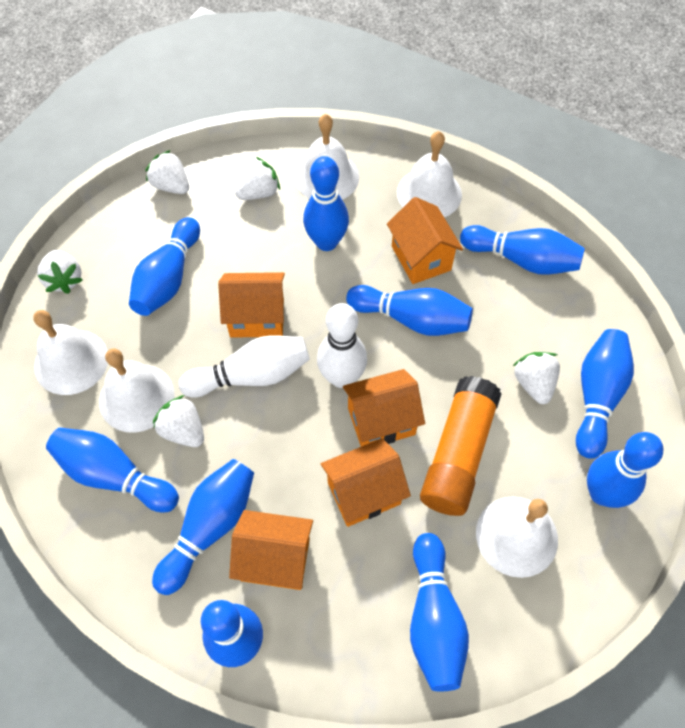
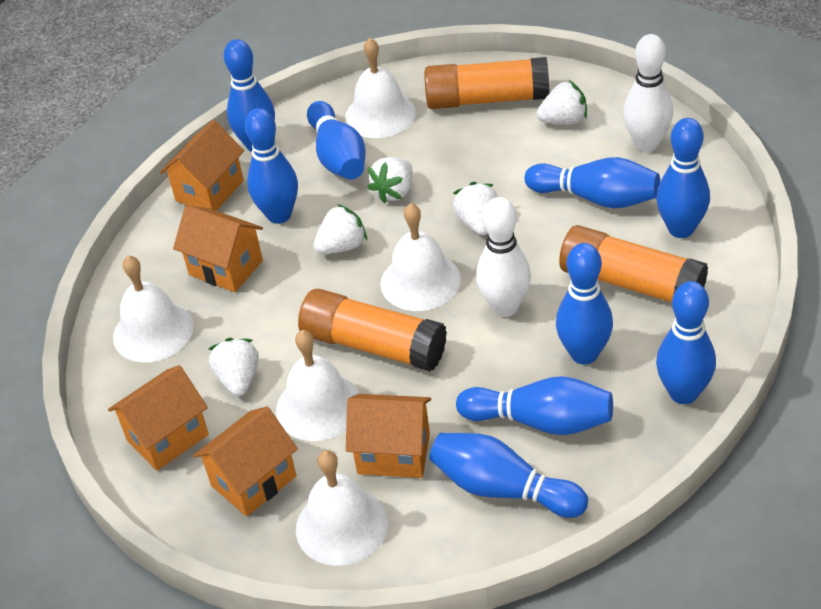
blue bowling pin: 10 -> 9
orange glue stick: 1 -> 3

